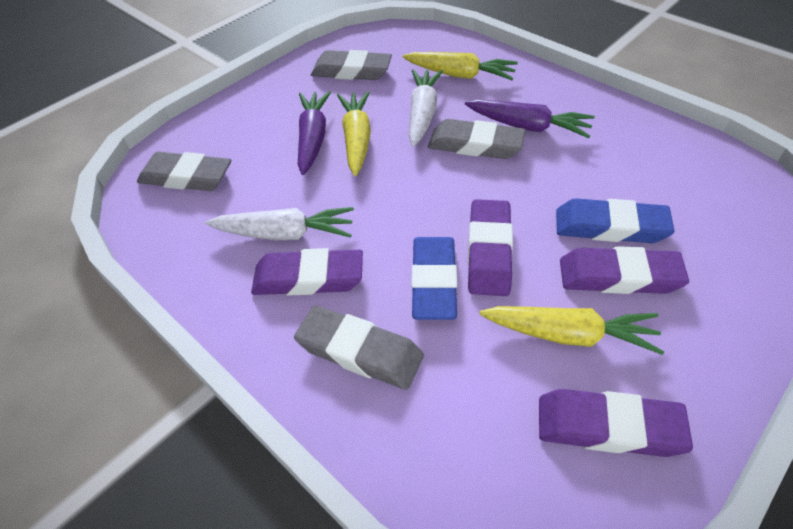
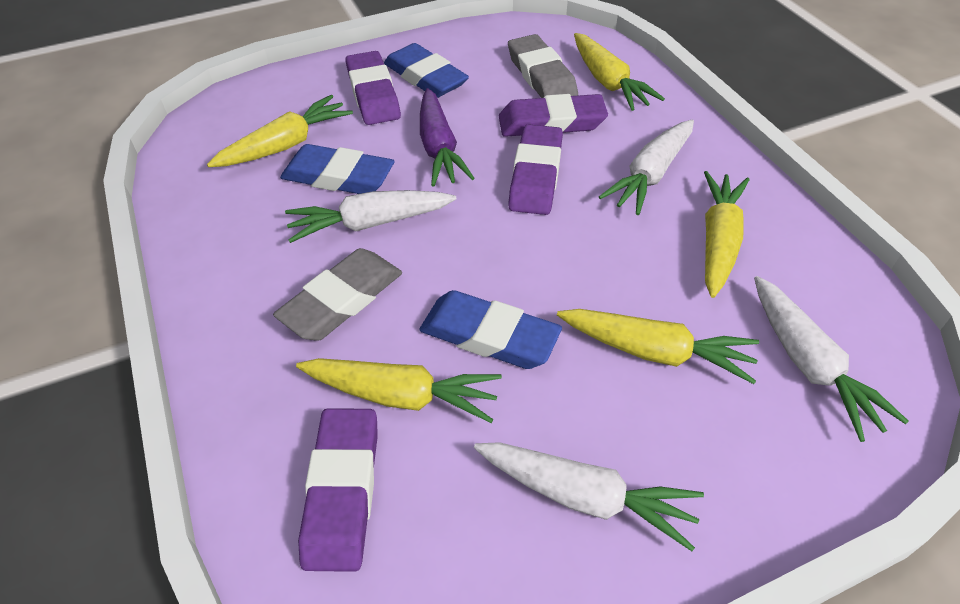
blue eraser: 2 -> 3
grey eraser: 4 -> 2
purple carrot: 2 -> 1
white carrot: 2 -> 4
yellow carrot: 3 -> 5

